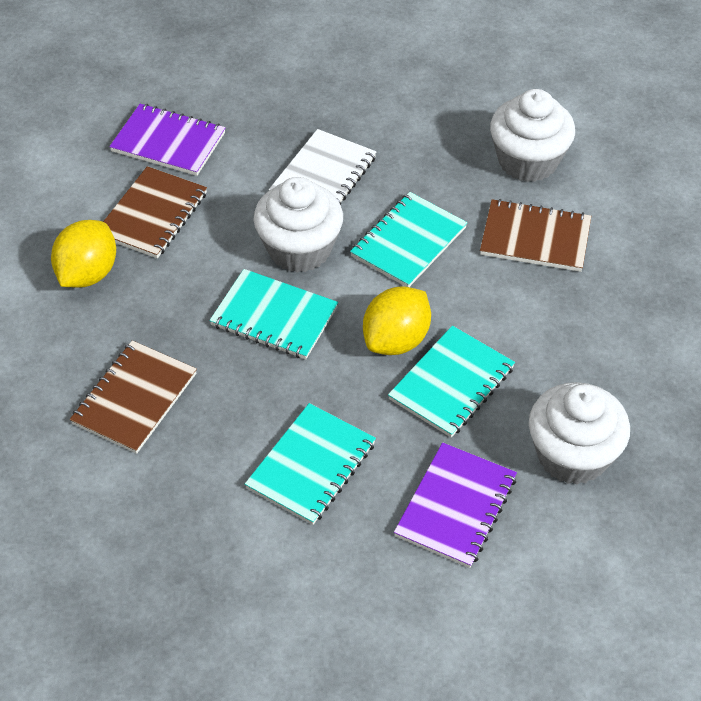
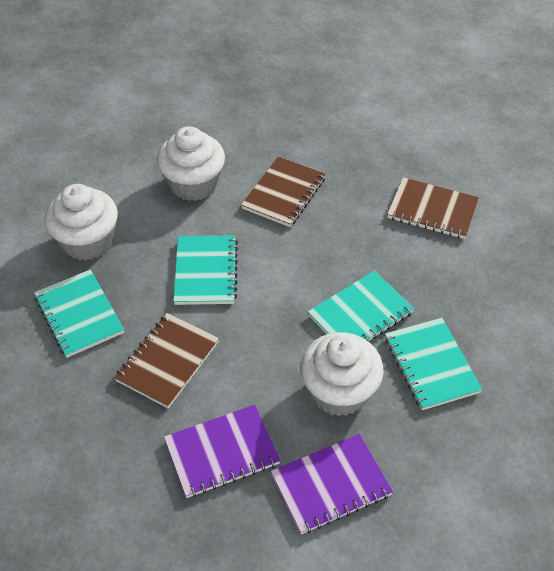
white notebook: 1 -> 0
yellow lemon: 2 -> 0

